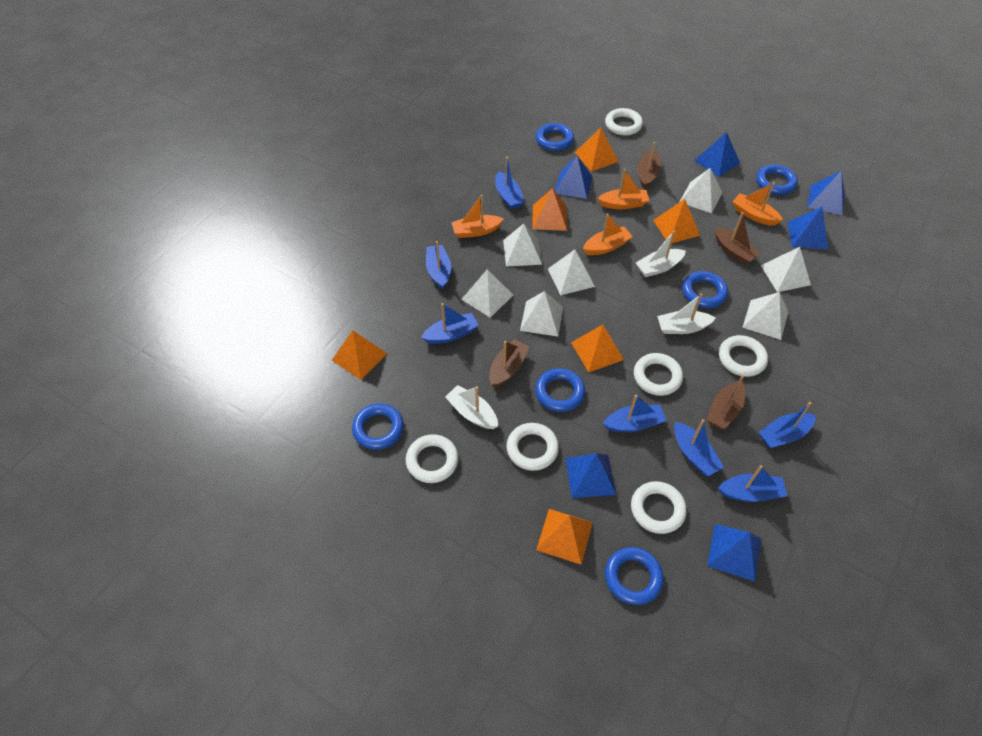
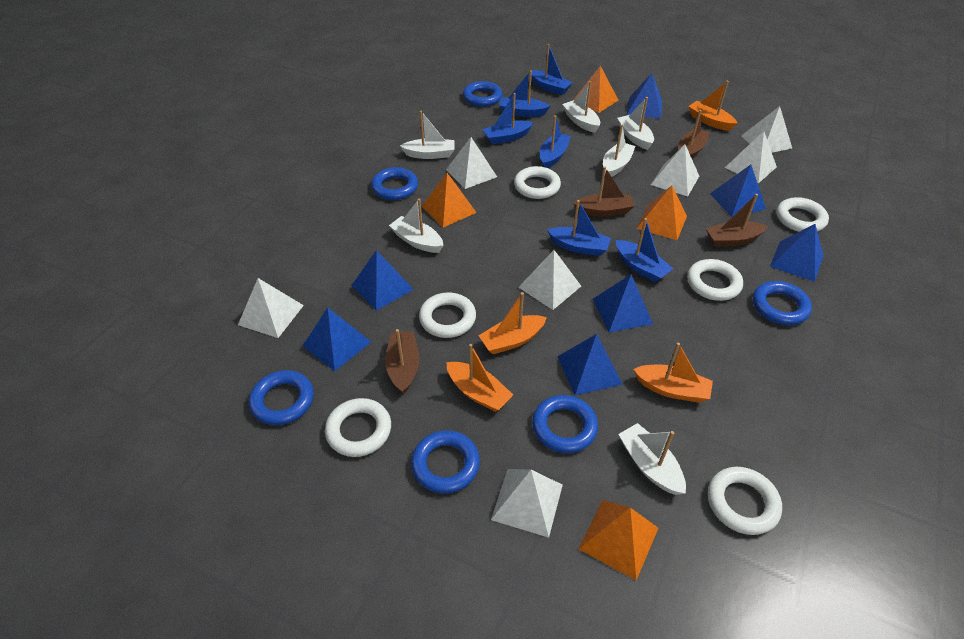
blue boat: 7 -> 6
blue pyramid: 6 -> 7
orange pyramid: 6 -> 4
white boat: 3 -> 6

